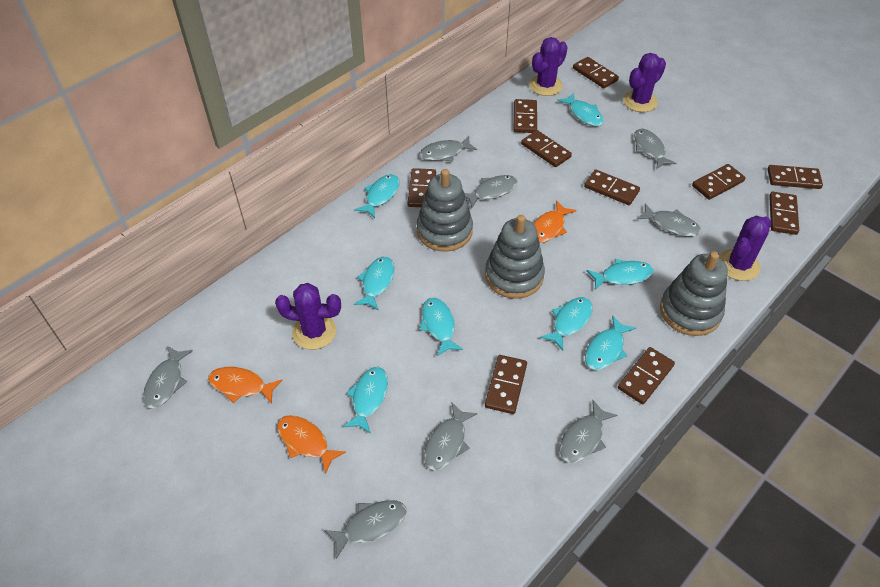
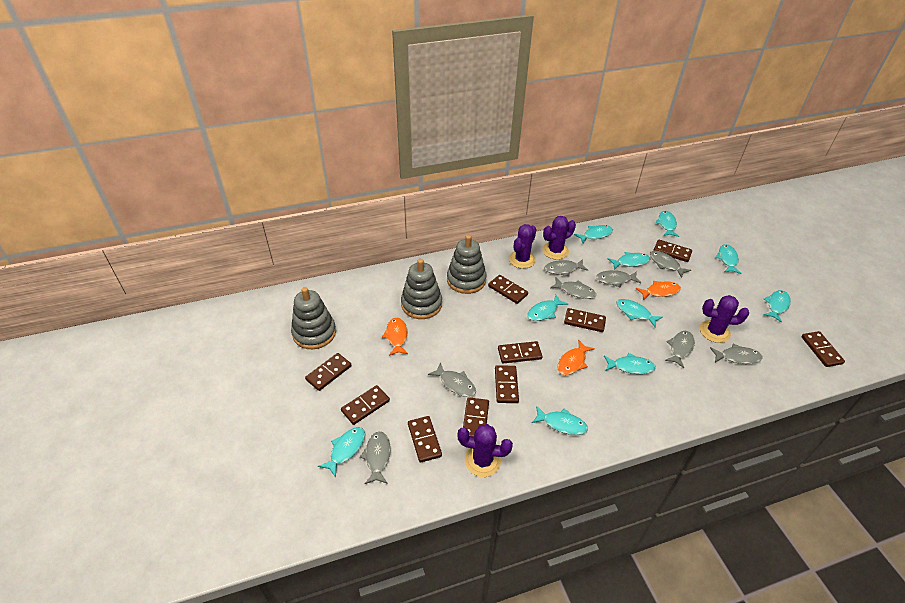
turquoise fish: 8 -> 10

